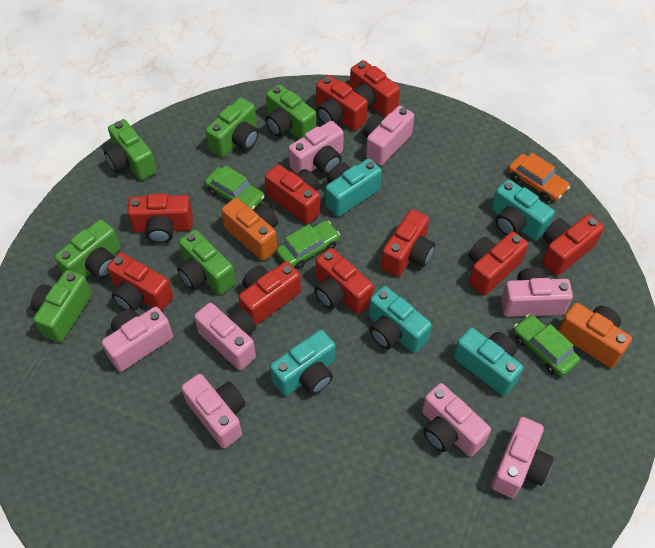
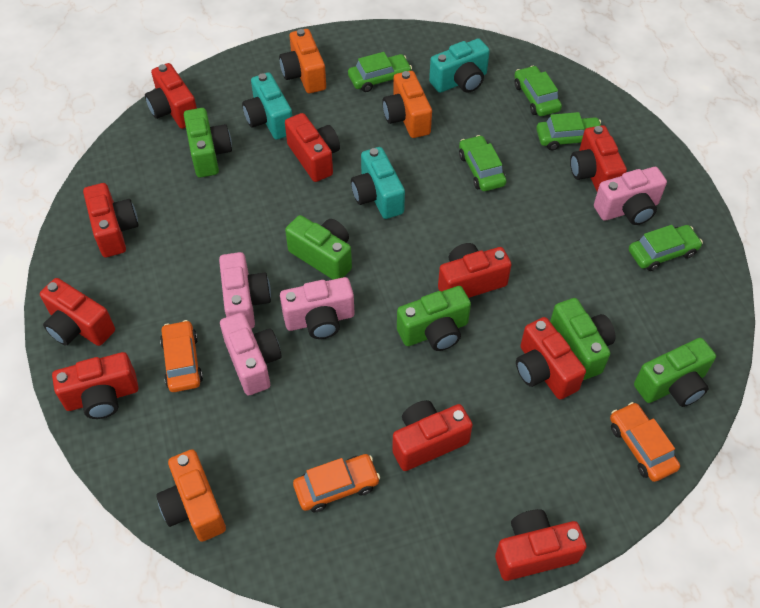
green camera: 6 -> 5
green car: 3 -> 5
orange camera: 2 -> 3
orange car: 1 -> 3
pink camera: 8 -> 4
turquoise camera: 5 -> 3

